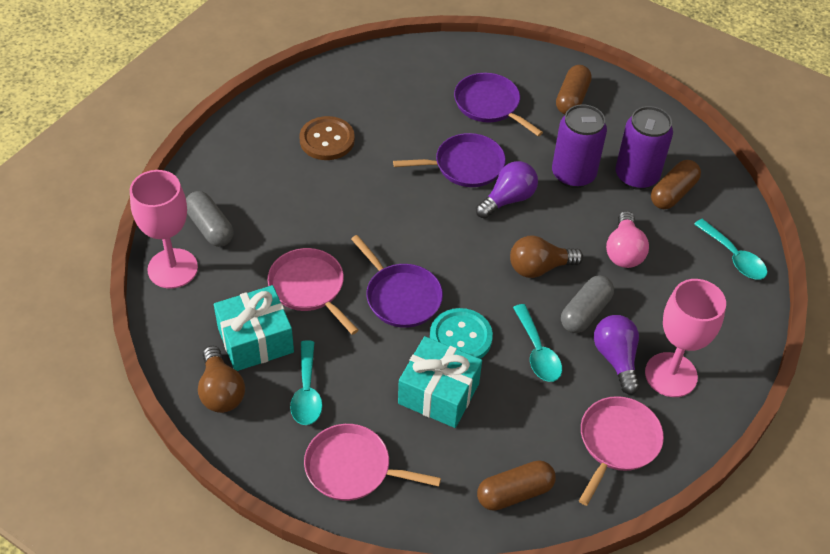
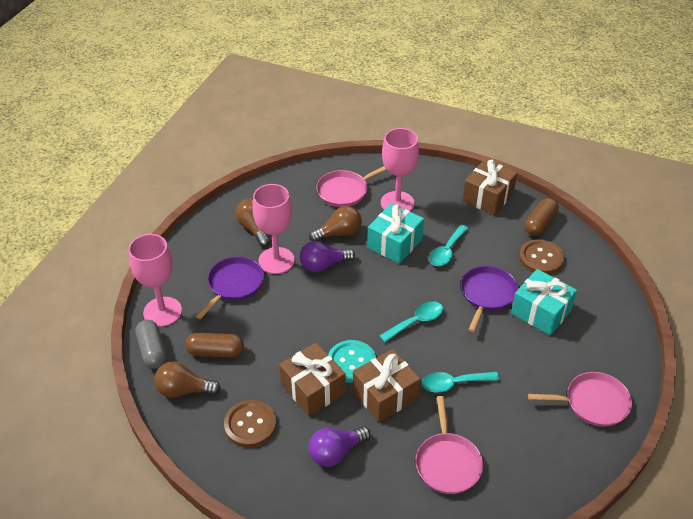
brown button: 1 -> 2
brown capsule: 3 -> 2
brown gift: 0 -> 3
brown light bulb: 2 -> 3
grey capsule: 2 -> 1
pink goblet: 2 -> 3
pink light bulb: 1 -> 0
purple can: 2 -> 0
purple pan: 3 -> 2

